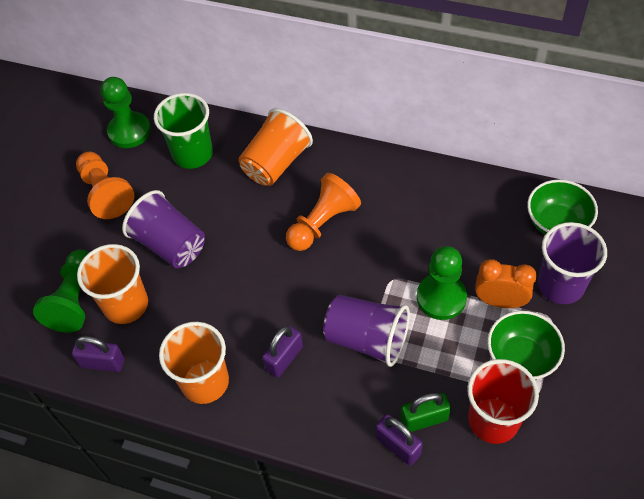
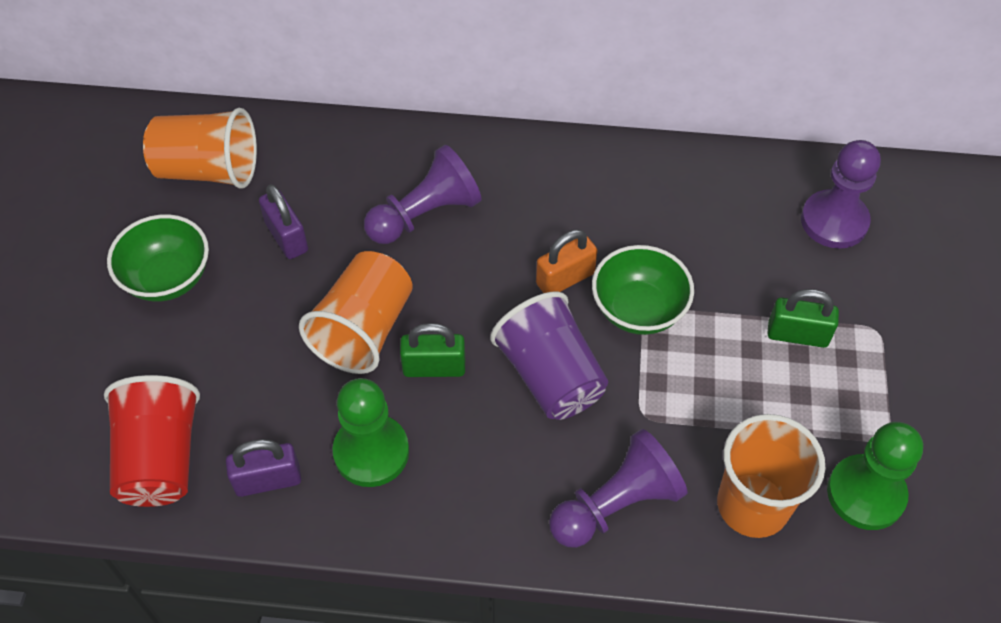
green cup: 1 -> 0
green padlock: 1 -> 2
green pawn: 3 -> 2
orange clock: 1 -> 0
orange padlock: 0 -> 1
orange pawn: 2 -> 0
purple cup: 3 -> 1
purple padlock: 3 -> 2
purple pawn: 0 -> 3

